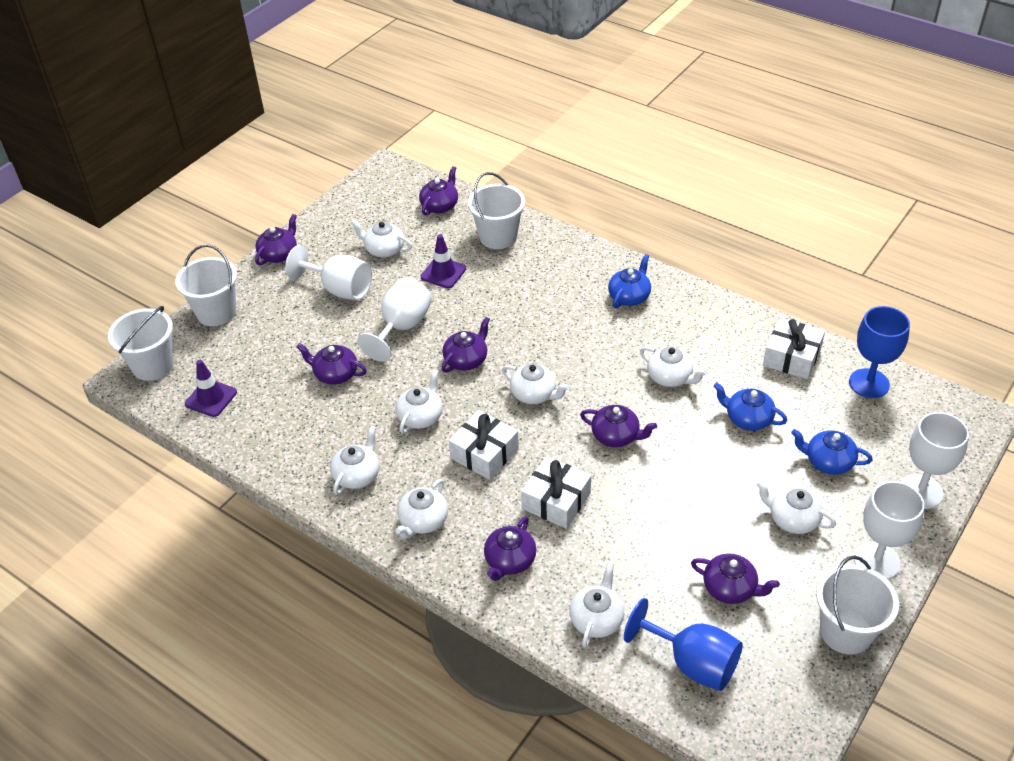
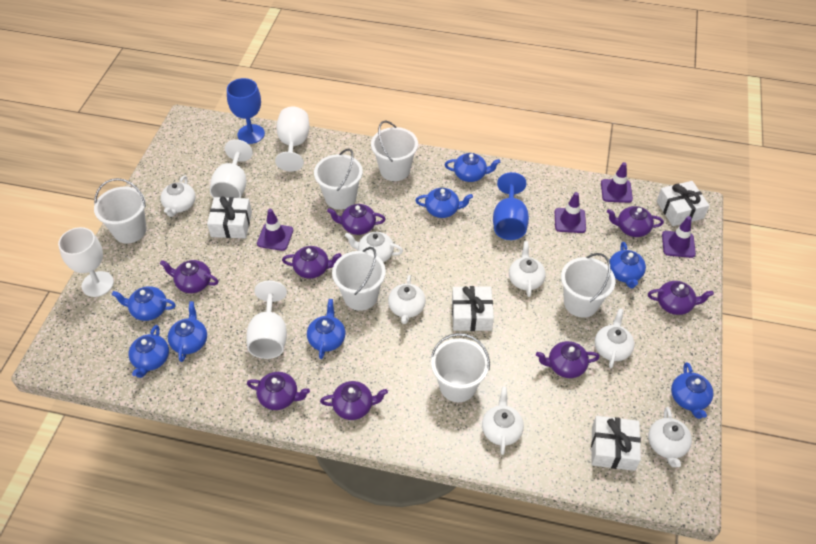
blue teapot: 3 -> 8
purple teapot: 7 -> 8
purple traffic cone: 2 -> 4
white bucket: 4 -> 6
white gift: 3 -> 4
white teapot: 8 -> 7

